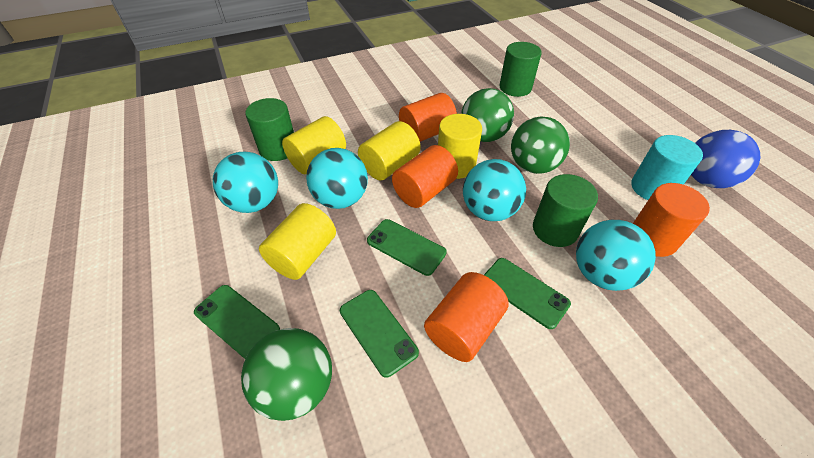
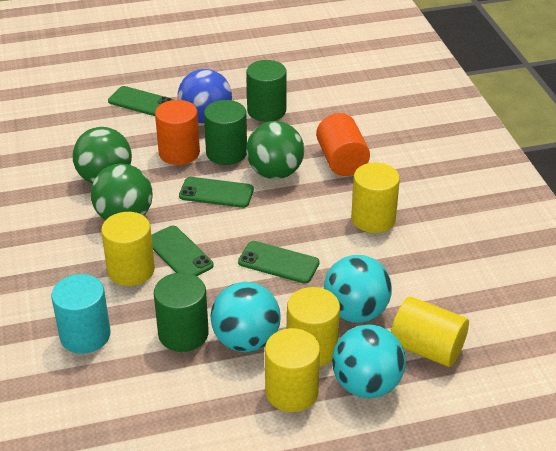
orange cylinder: 4 -> 2
turquoise ball: 4 -> 3
yellow cylinder: 4 -> 5

